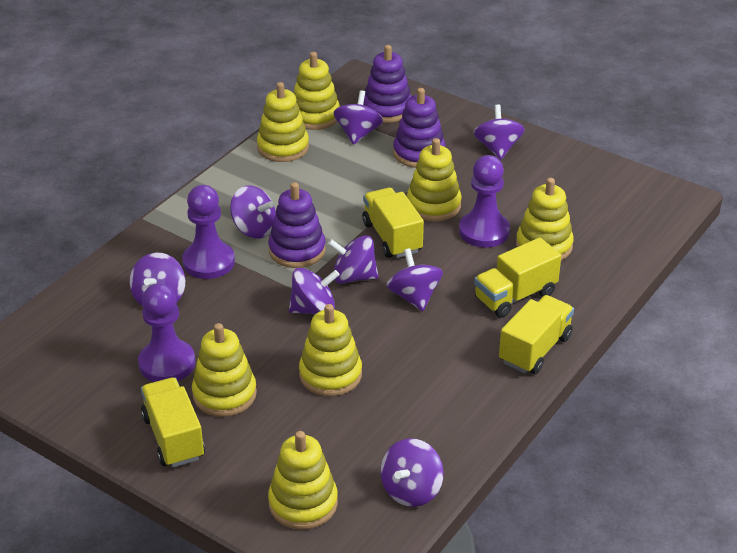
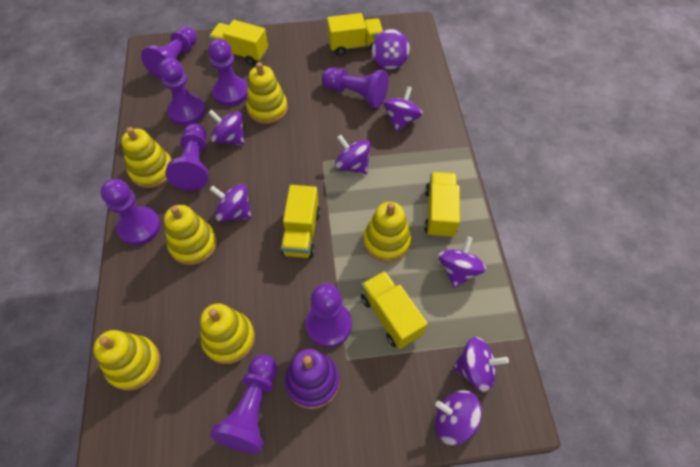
purple pawn: 3 -> 8
purple stacking toy: 3 -> 1
yellow stacking toy: 7 -> 6
yellow truck: 4 -> 5

